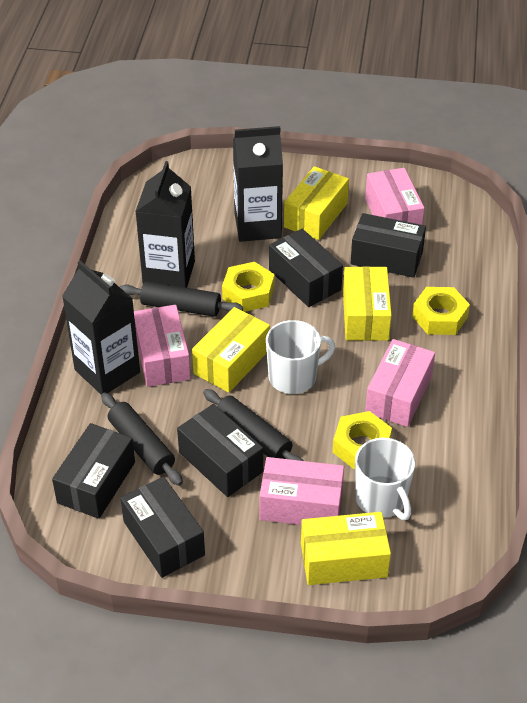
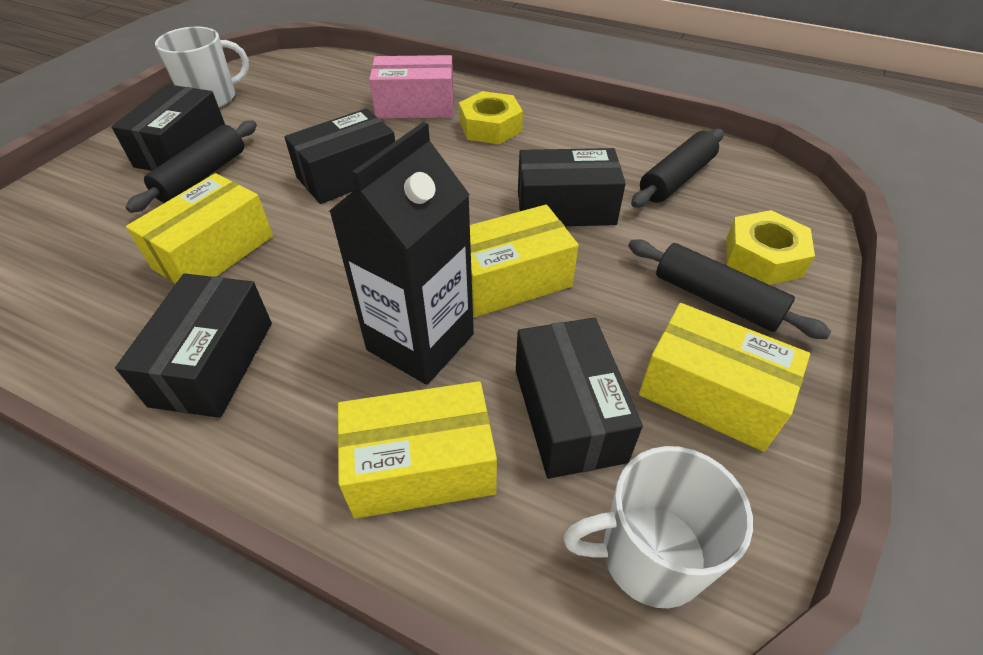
black carton: 3 -> 1
pink box: 4 -> 1
yellow nut: 3 -> 2

